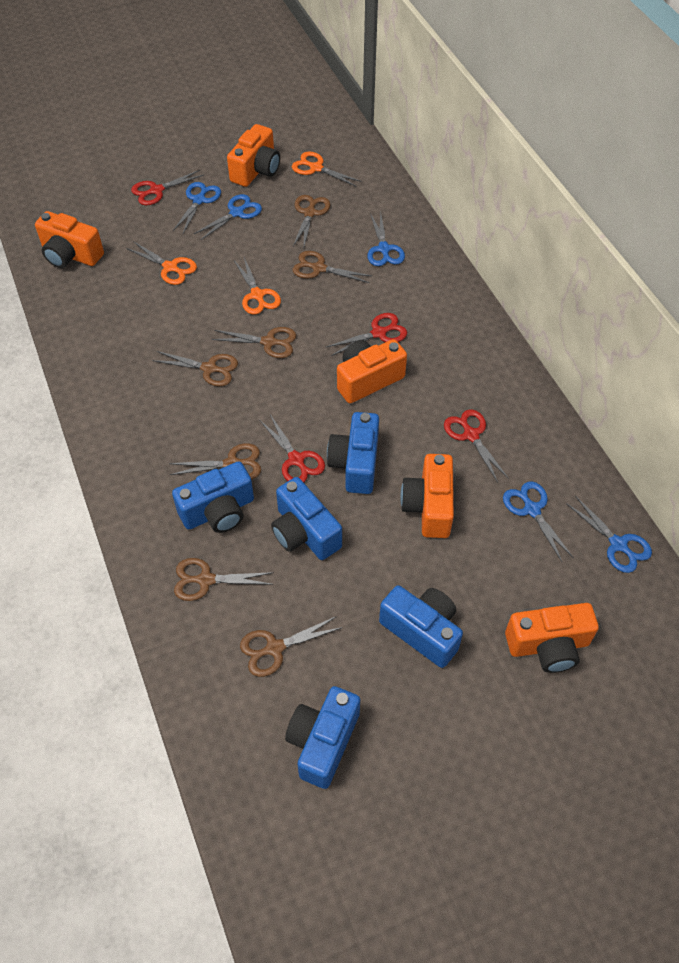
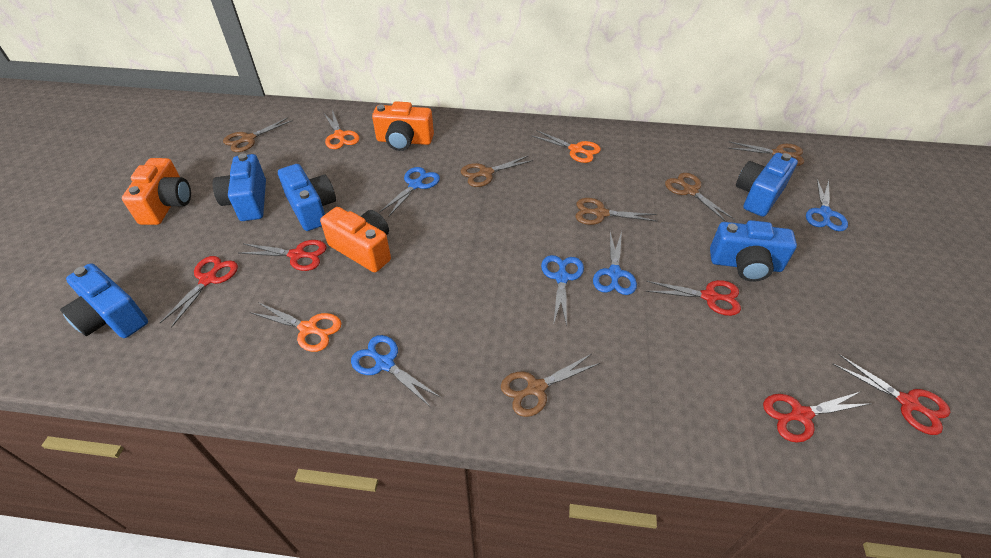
brown scissors: 7 -> 6
orange camera: 5 -> 3
red scissors: 4 -> 5

